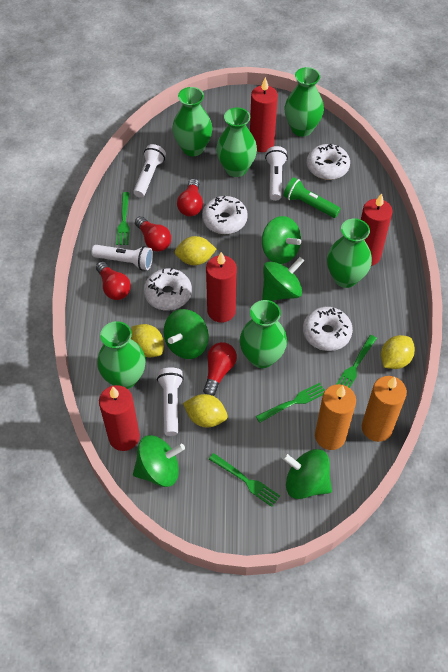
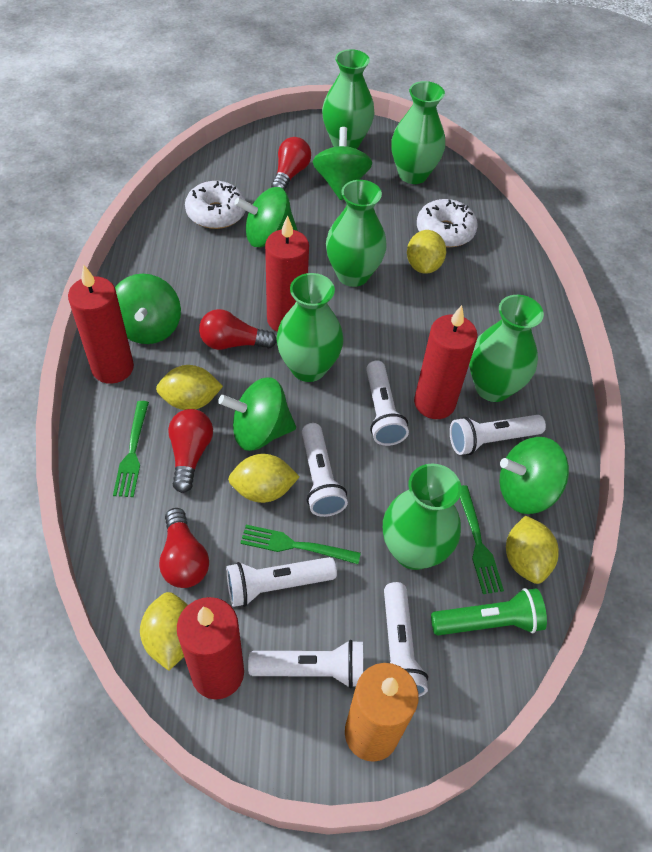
green fork: 4 -> 3
orange candle: 2 -> 1
white donut: 4 -> 2
white flashlight: 4 -> 6
yellow lemon: 4 -> 5

